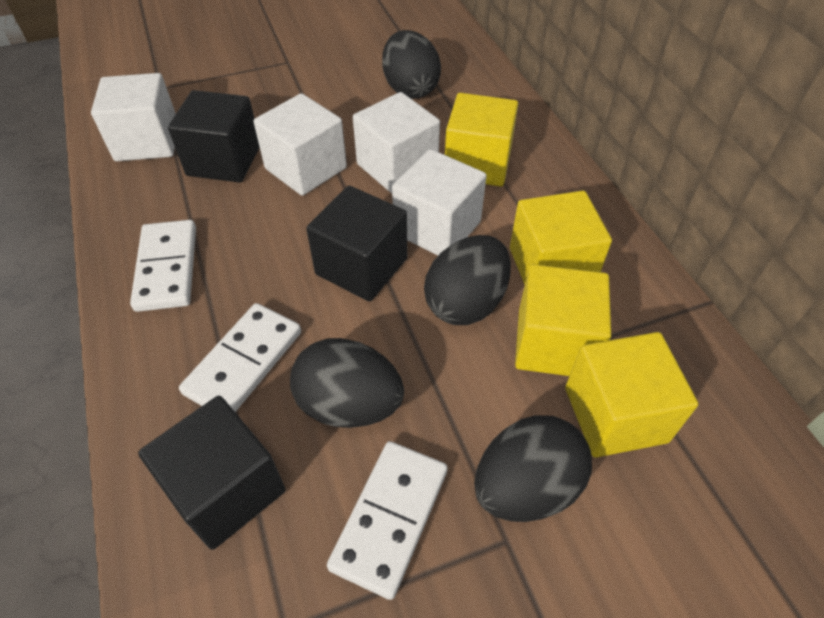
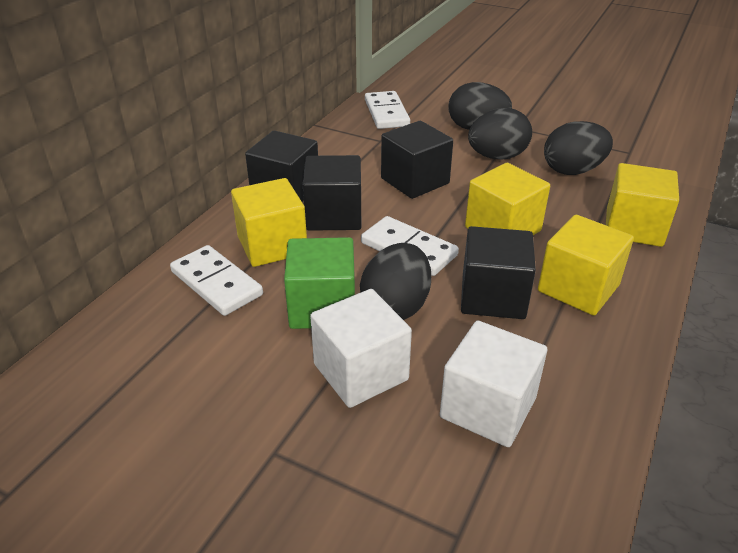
black cube: 3 -> 4
green cube: 0 -> 1
white cube: 4 -> 2

